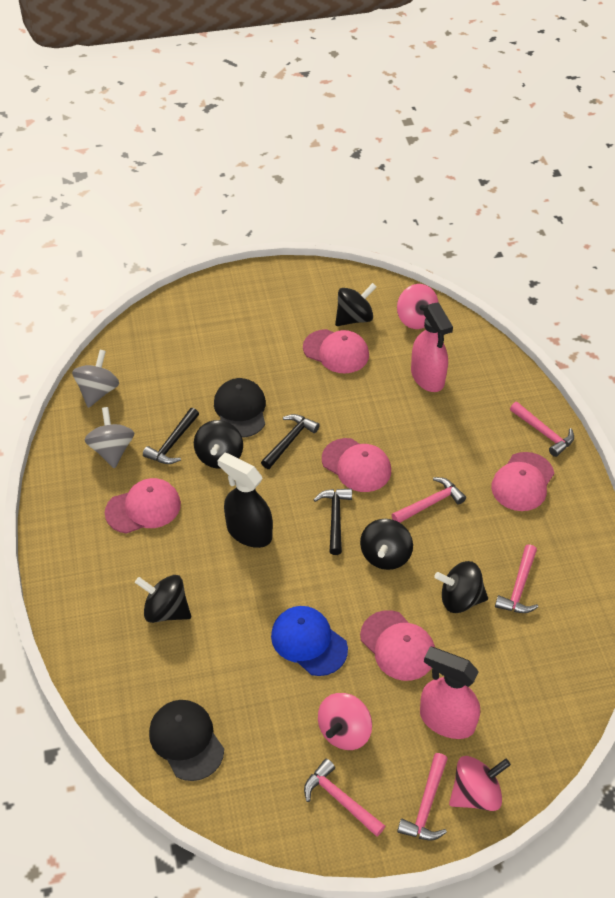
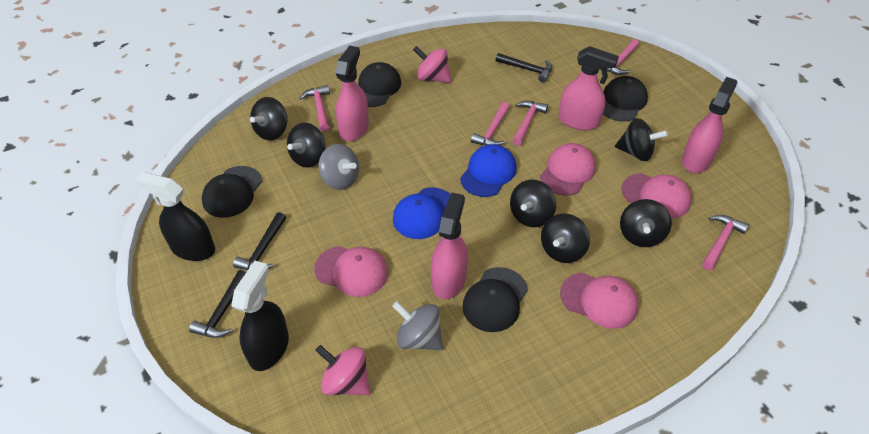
black cap: 2 -> 4
black spinning top: 5 -> 6
black spray bottle: 1 -> 2
blue cap: 1 -> 2
pink cap: 5 -> 4
pink spinning top: 3 -> 2
pink spray bottle: 2 -> 4

